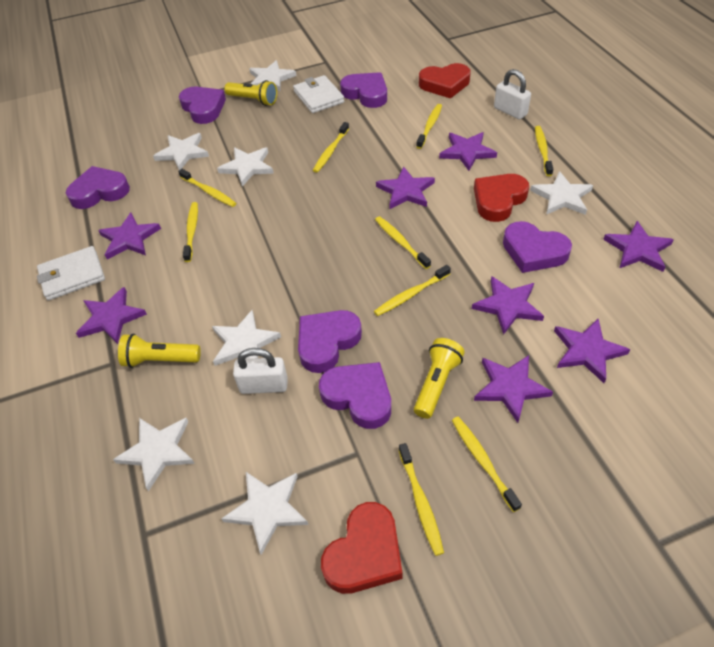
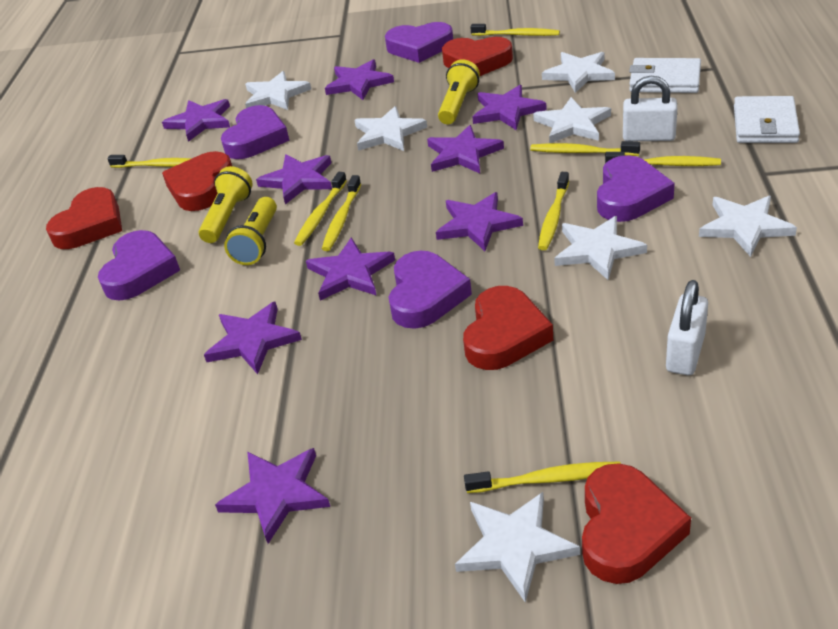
purple heart: 6 -> 5
purple star: 8 -> 9
red heart: 3 -> 5
yellow toothbrush: 9 -> 8

